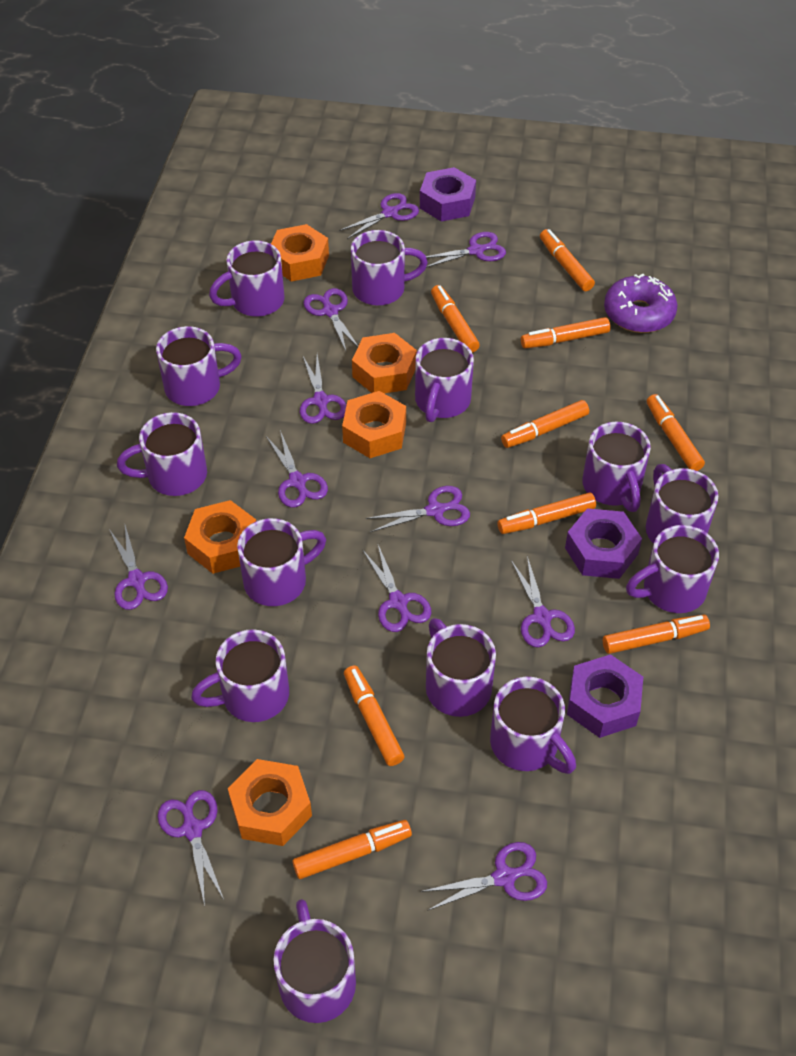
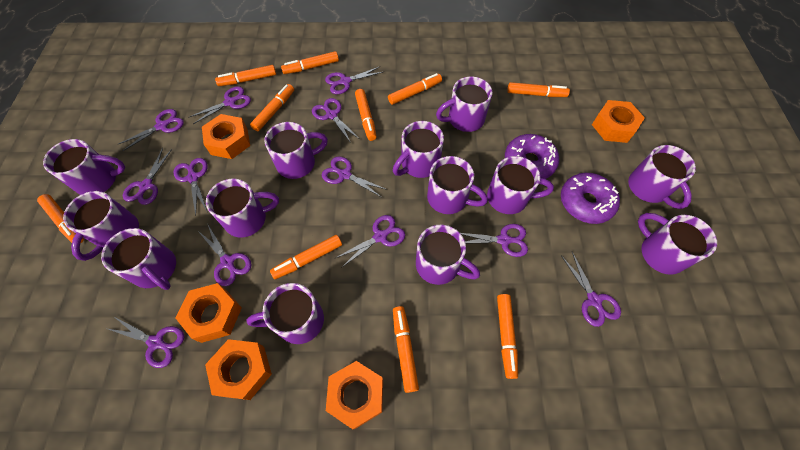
orange marker: 9 -> 10
purple donut: 1 -> 2
purple nut: 3 -> 0
purple scissors: 11 -> 12

